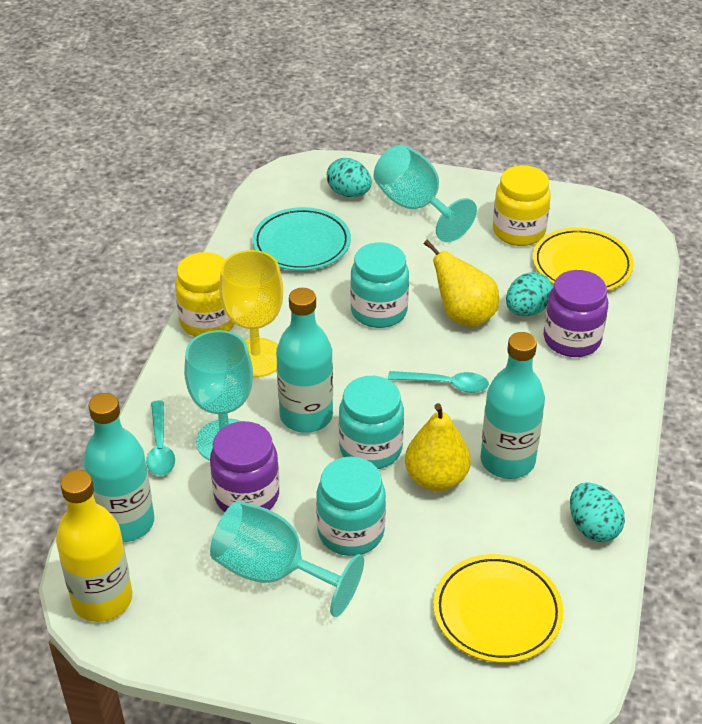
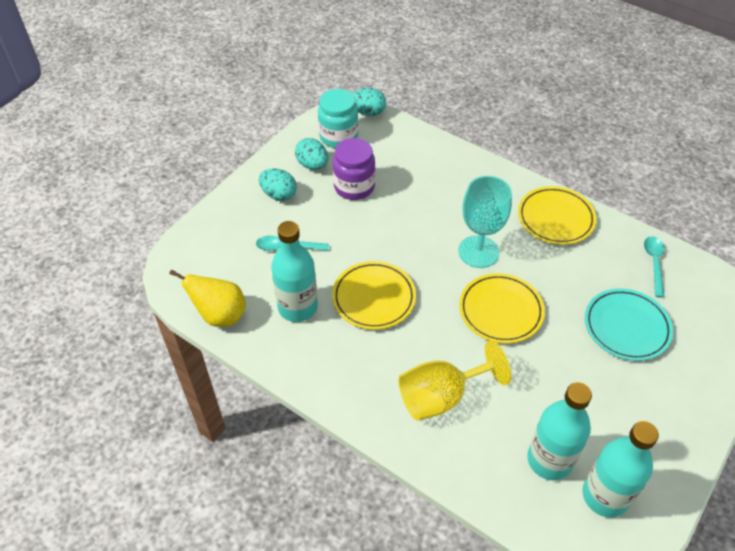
purple jar: 2 -> 1
turquoise goblet: 3 -> 1
turquoise jar: 3 -> 1
yellow bottle: 1 -> 0
yellow jar: 2 -> 0
yellow pear: 2 -> 1
yellow plate: 2 -> 3

